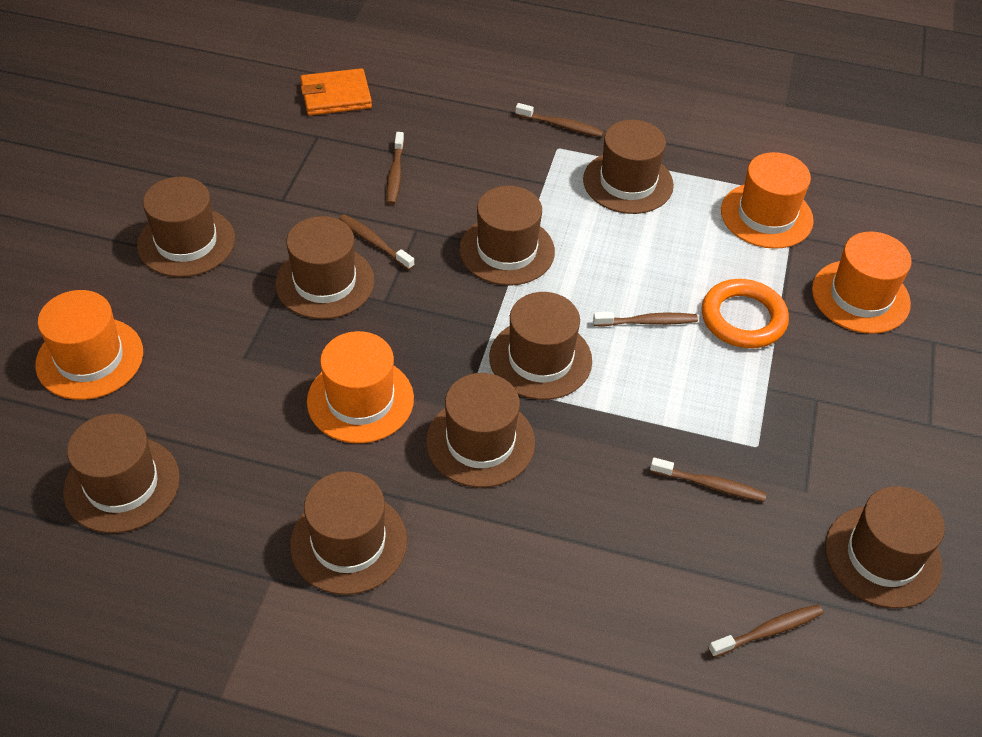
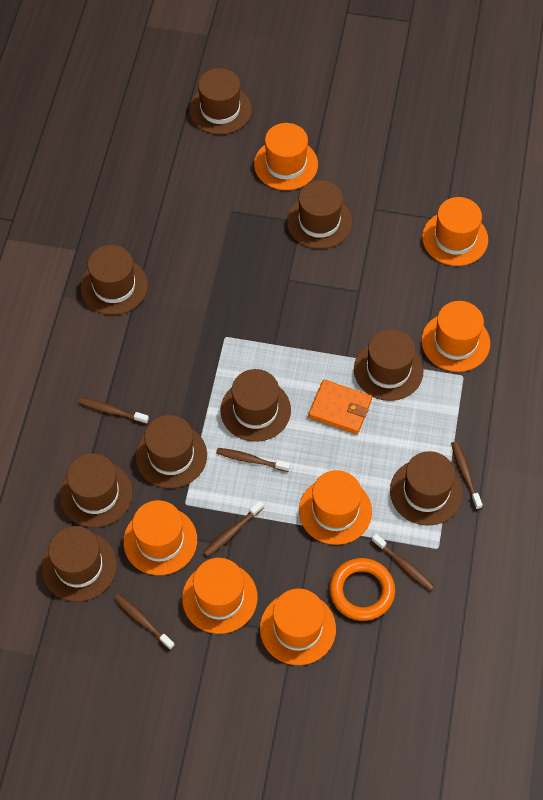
orange hat: 4 -> 7

